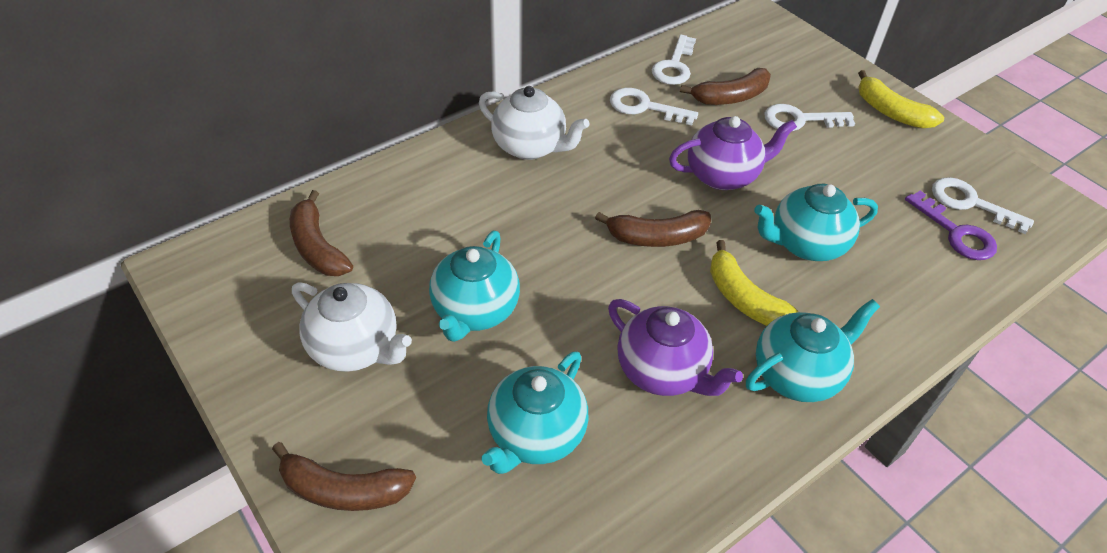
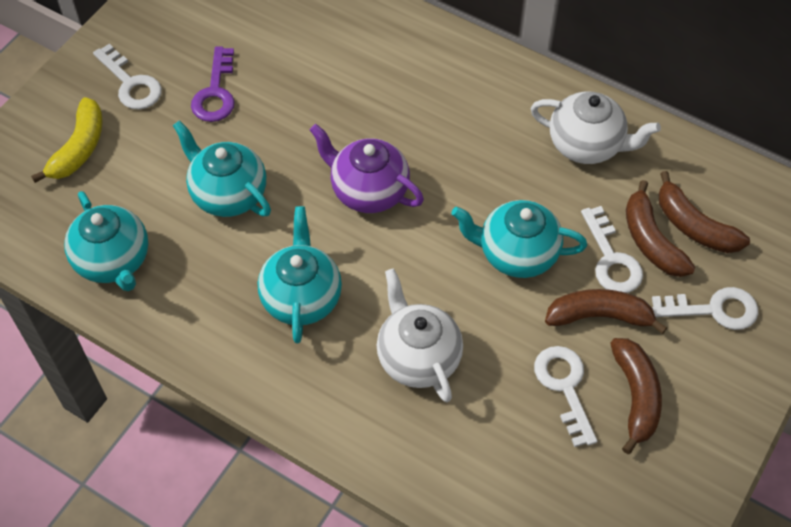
purple teapot: 2 -> 1
yellow banana: 2 -> 1

